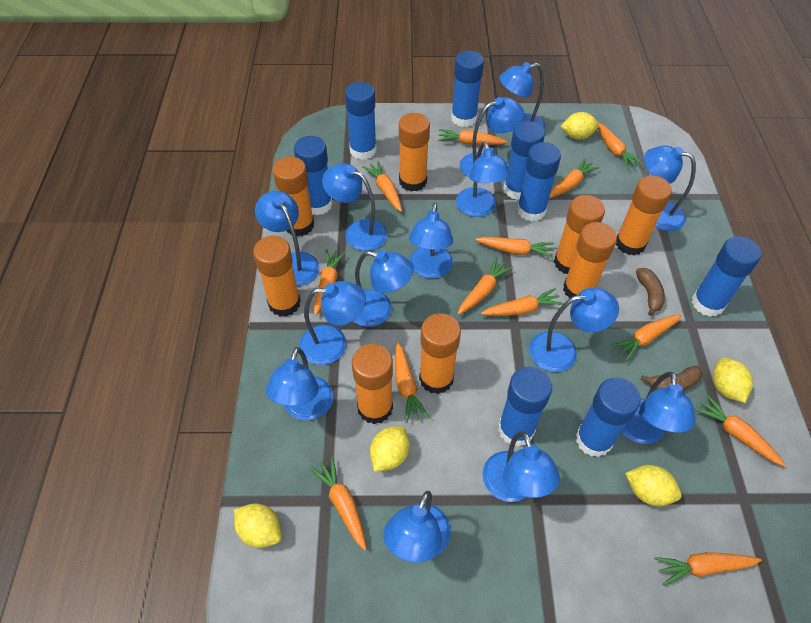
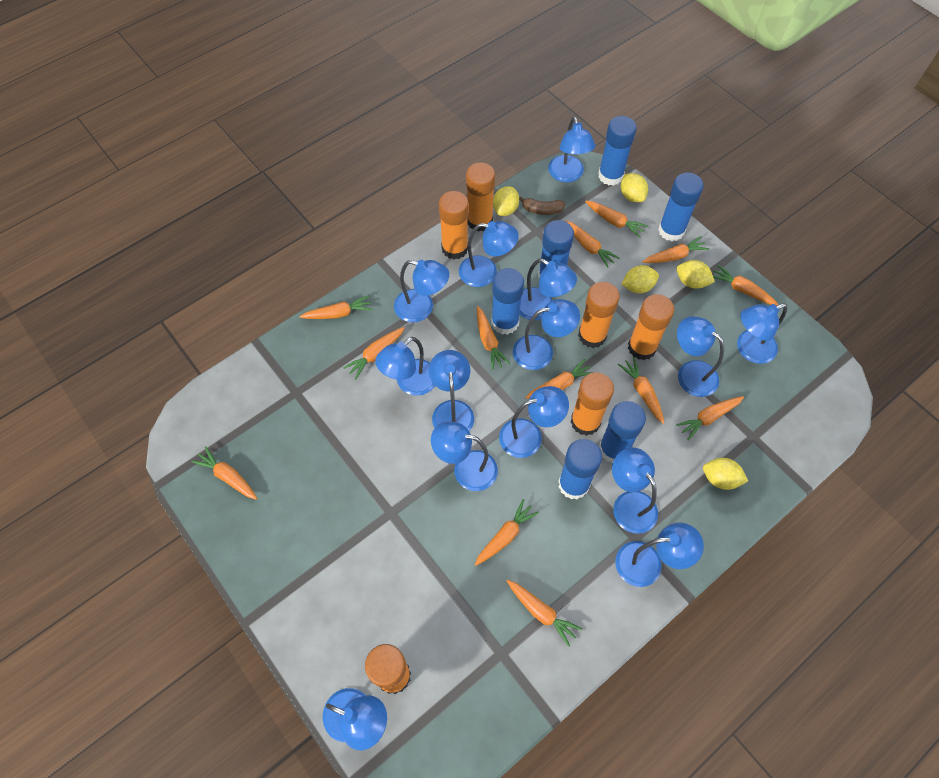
blue glue stick: 8 -> 6
brown banana: 2 -> 1
orange glue stick: 8 -> 6

